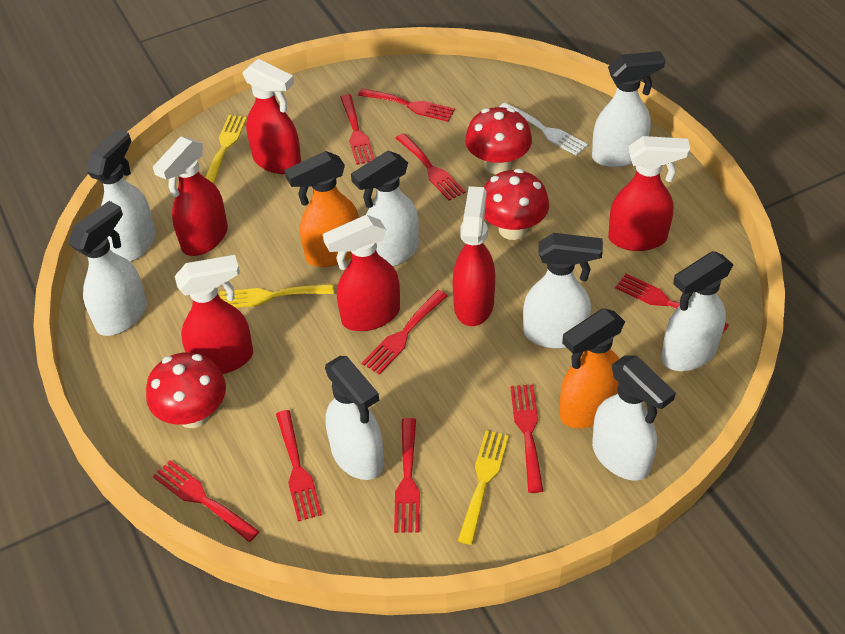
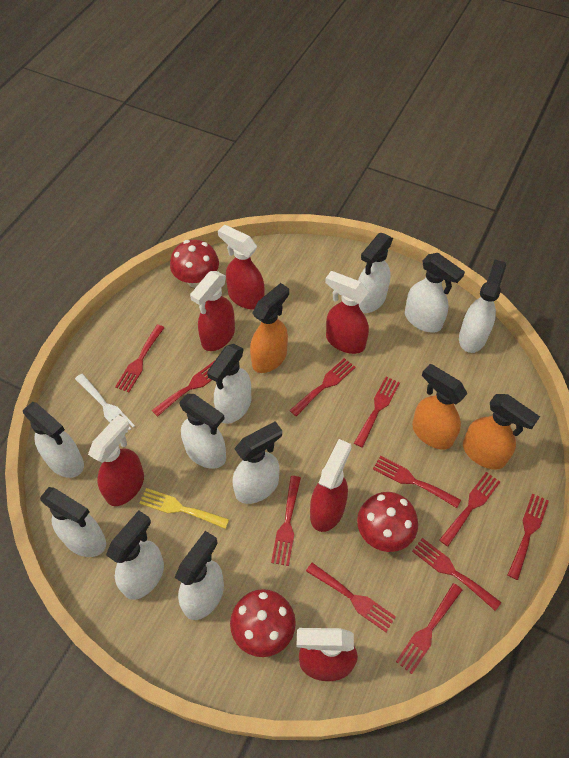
orange spray bottle: 2 -> 3
red fork: 9 -> 11
white spray bottle: 8 -> 10
yellow fork: 3 -> 1

